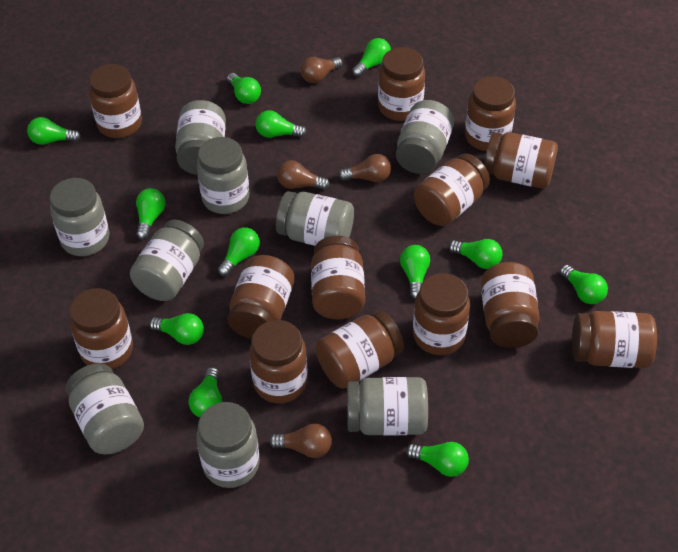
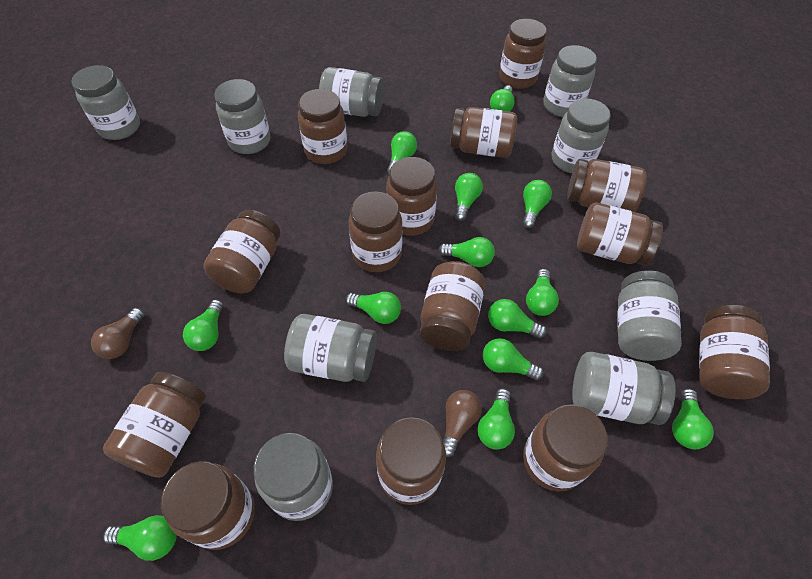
brown jar: 13 -> 14
brown light bulb: 4 -> 2
green light bulb: 12 -> 13

